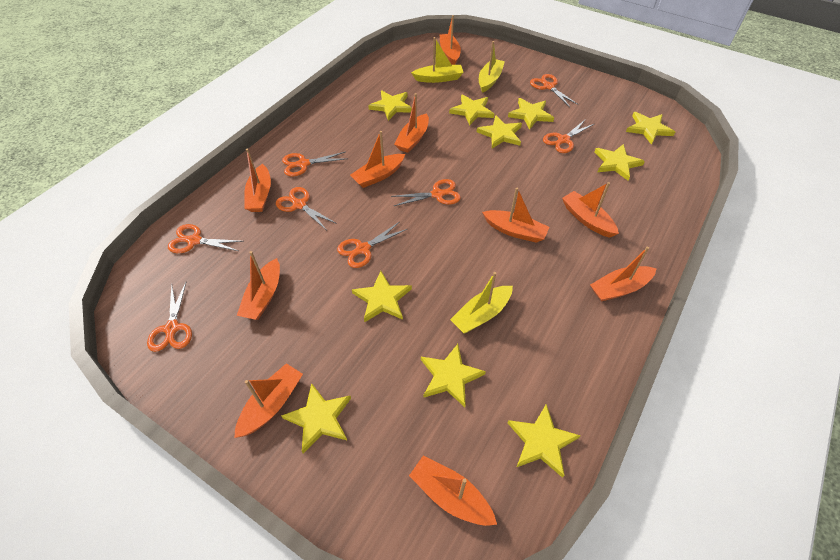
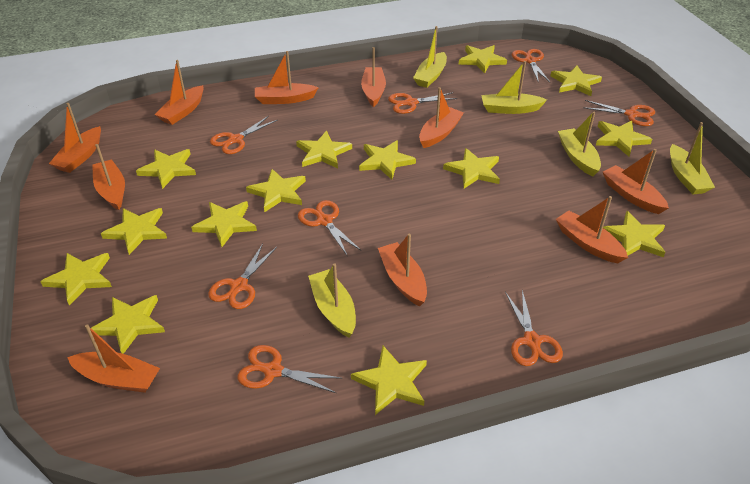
yellow boat: 3 -> 5
yellow star: 10 -> 14

